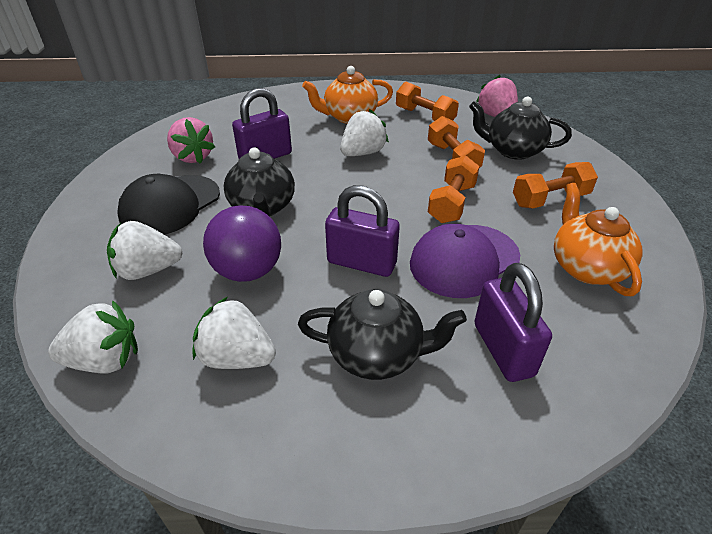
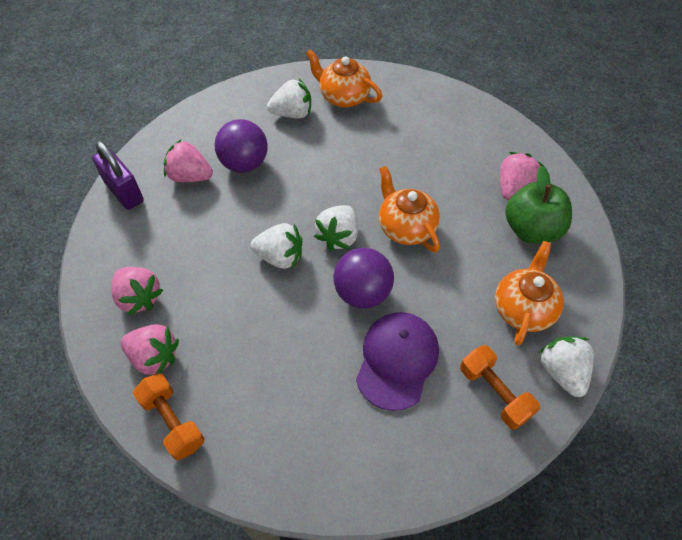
black cap: 1 -> 0
black teapot: 3 -> 0
green apple: 0 -> 1
orange dumbbell: 4 -> 2
orange teapot: 2 -> 3
pink strawberry: 2 -> 4
purple ball: 1 -> 2
purple padlock: 3 -> 1

